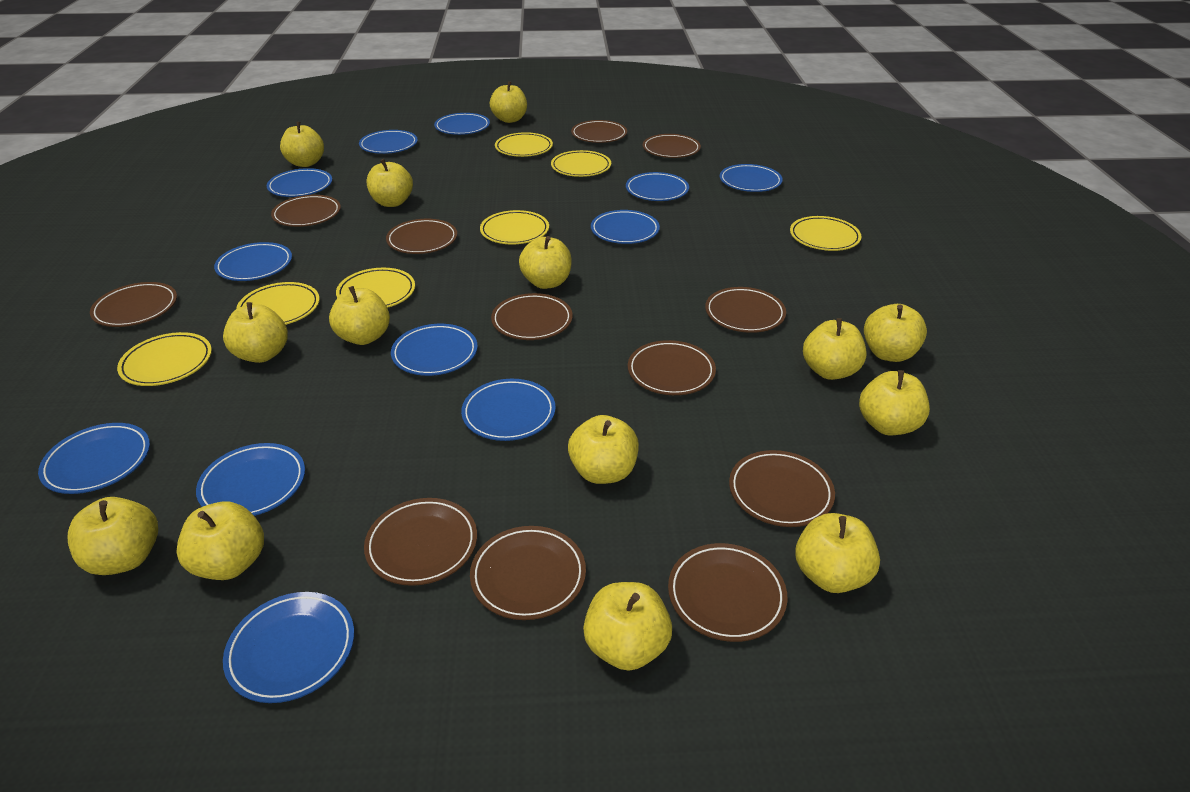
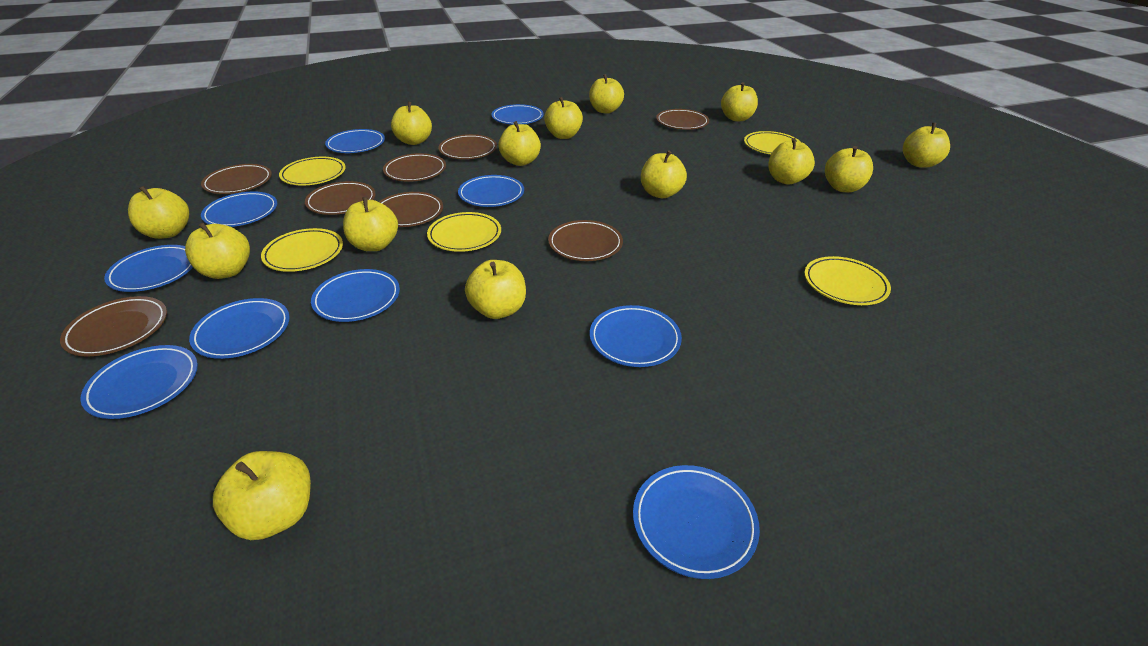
blue plate: 12 -> 10
brown plate: 12 -> 8
yellow plate: 7 -> 5

